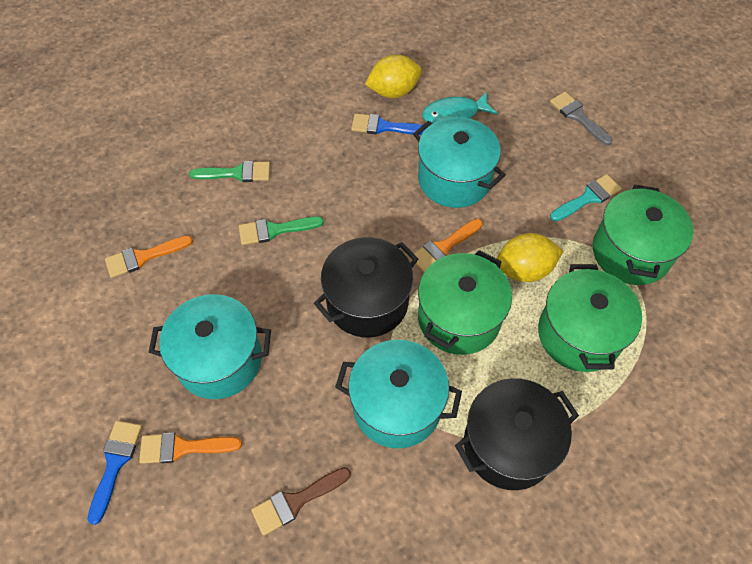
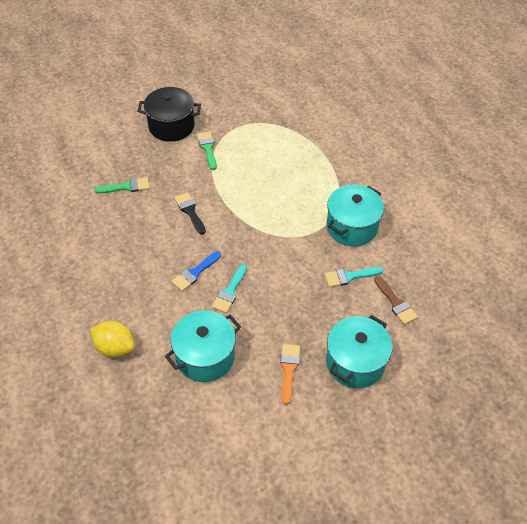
black brush: 0 -> 1
black pot: 2 -> 1
blue brush: 2 -> 1
green pot: 3 -> 0
grey brush: 1 -> 0
orange brush: 3 -> 1
turquoise brush: 1 -> 2
turquoise fish: 1 -> 0
yellow lemon: 2 -> 1

